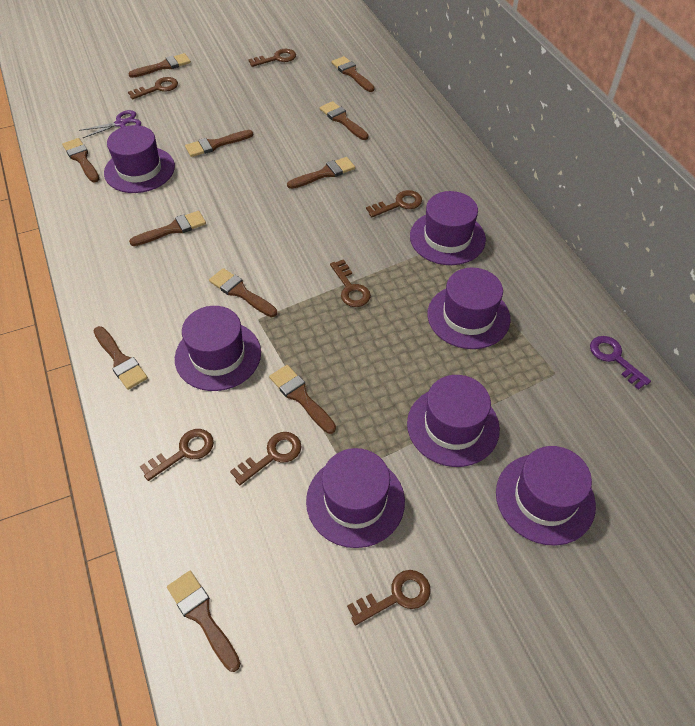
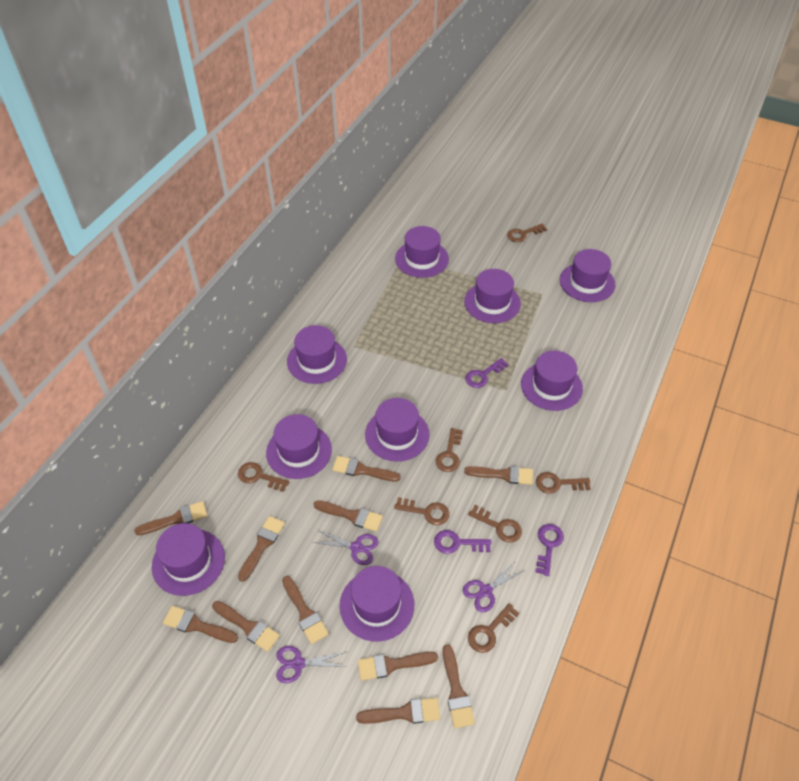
purple hat: 7 -> 9
purple key: 1 -> 3
purple scissors: 1 -> 3

